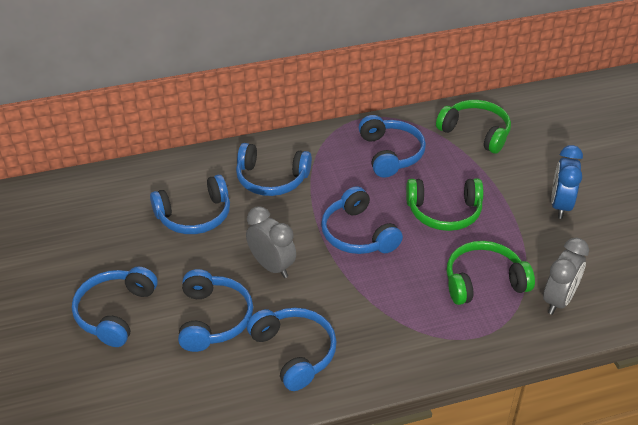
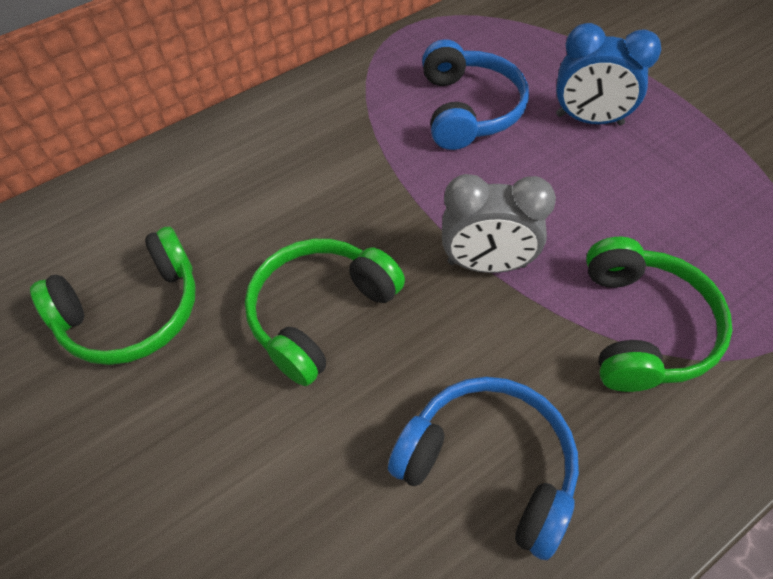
blue headphones: 7 -> 2
grey clock: 2 -> 1

